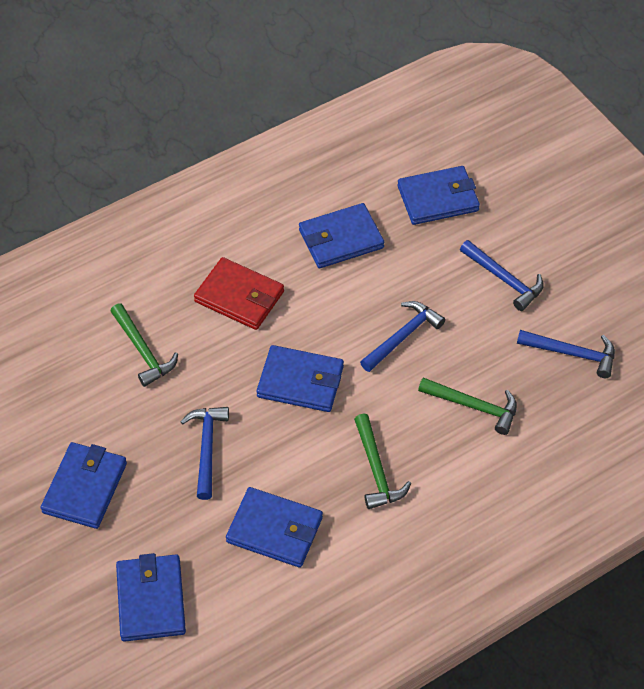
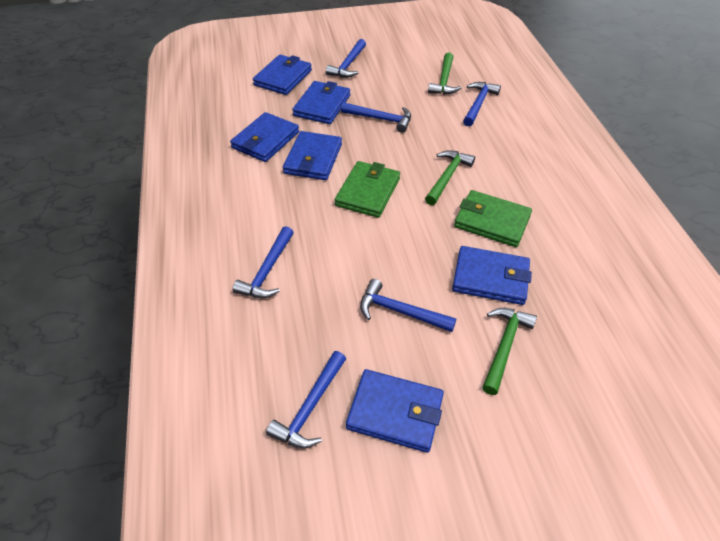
blue hammer: 4 -> 6
green wallet: 0 -> 2
red wallet: 1 -> 0

